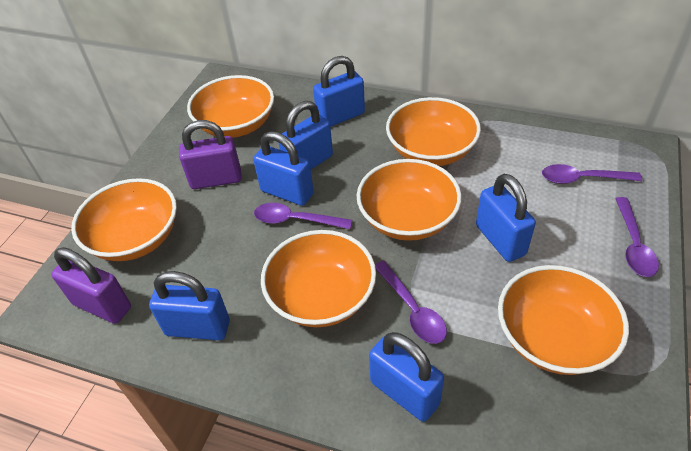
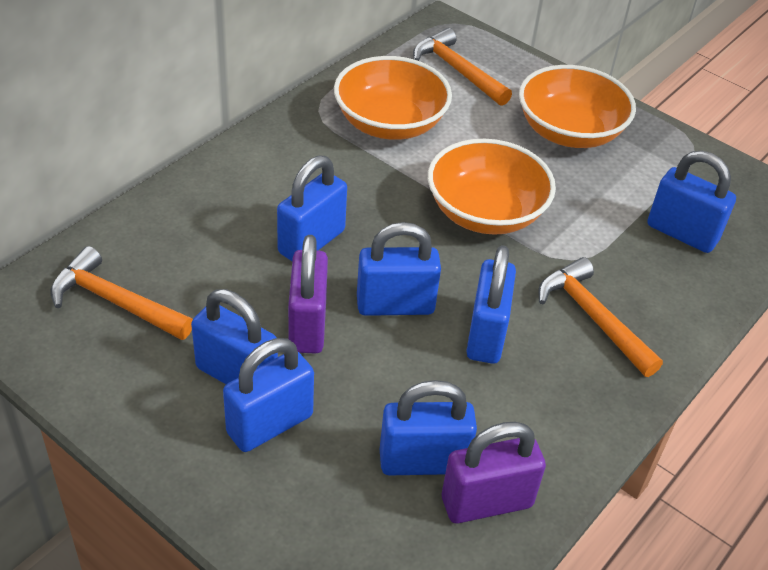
blue padlock: 6 -> 7
orange bowl: 6 -> 3
orange hammer: 0 -> 3
purple spoon: 4 -> 0

